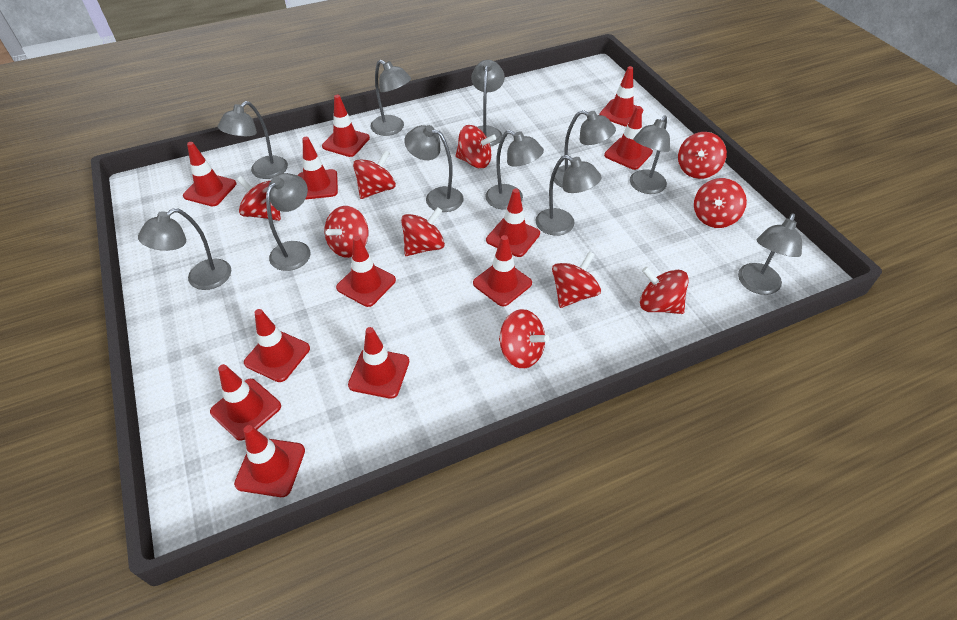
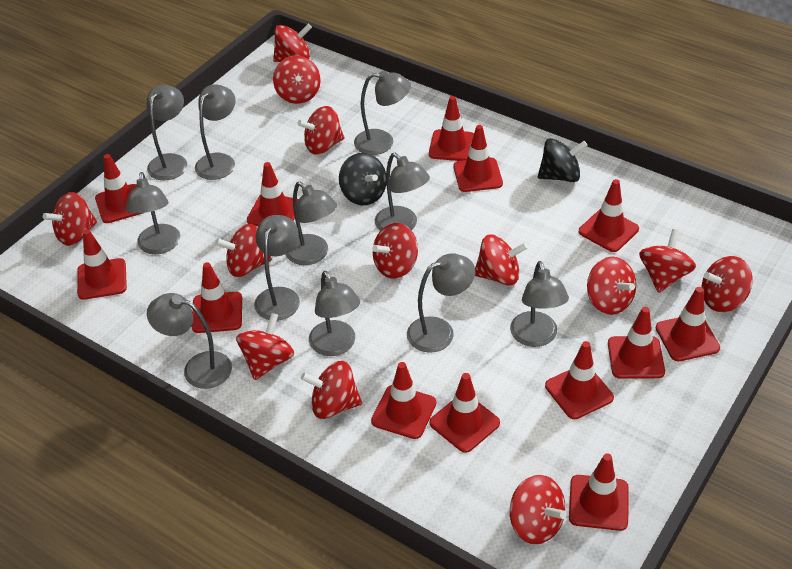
black spinning top: 0 -> 2
red spinning top: 10 -> 13
red traffic cone: 12 -> 13

